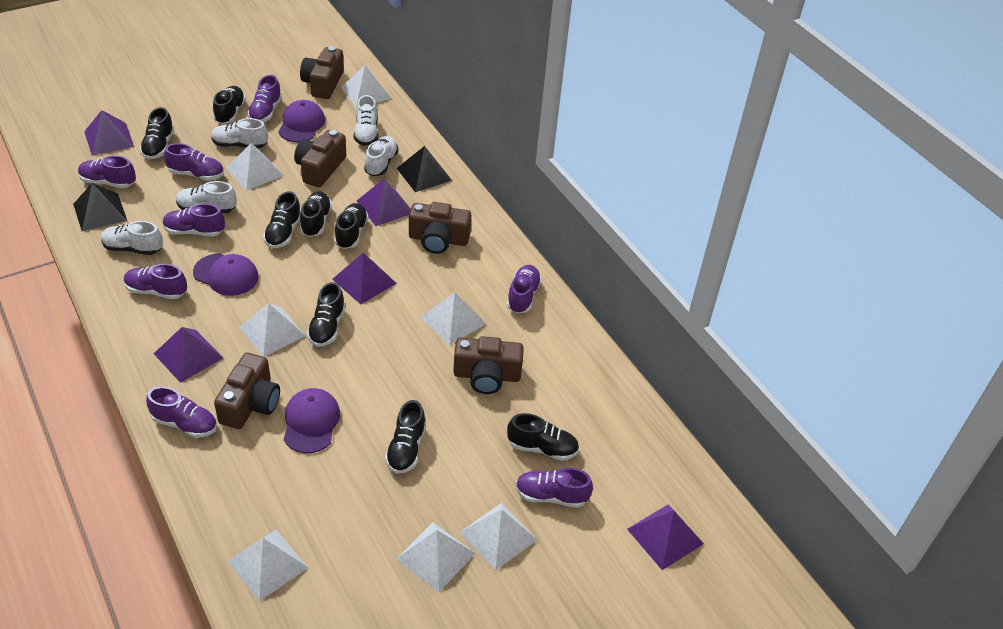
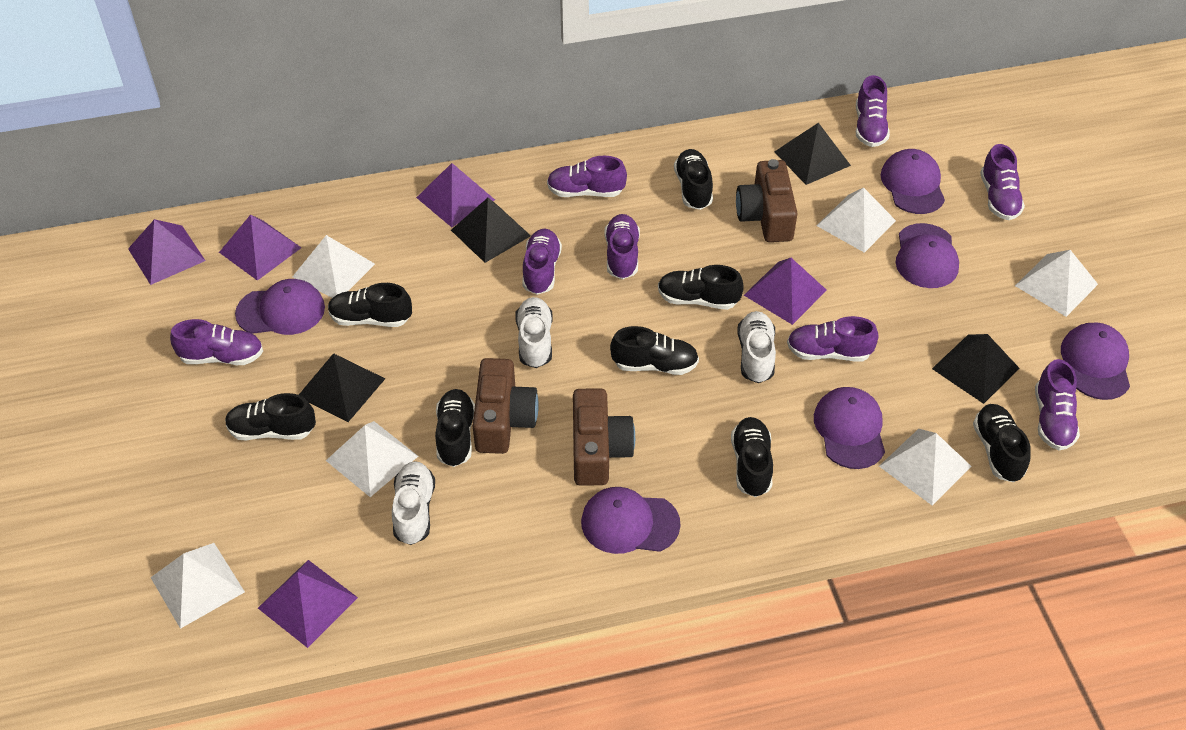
black pyramid: 2 -> 4
brown camera: 5 -> 3
purple cap: 3 -> 6
white pyramid: 7 -> 6
white shoe: 5 -> 3

